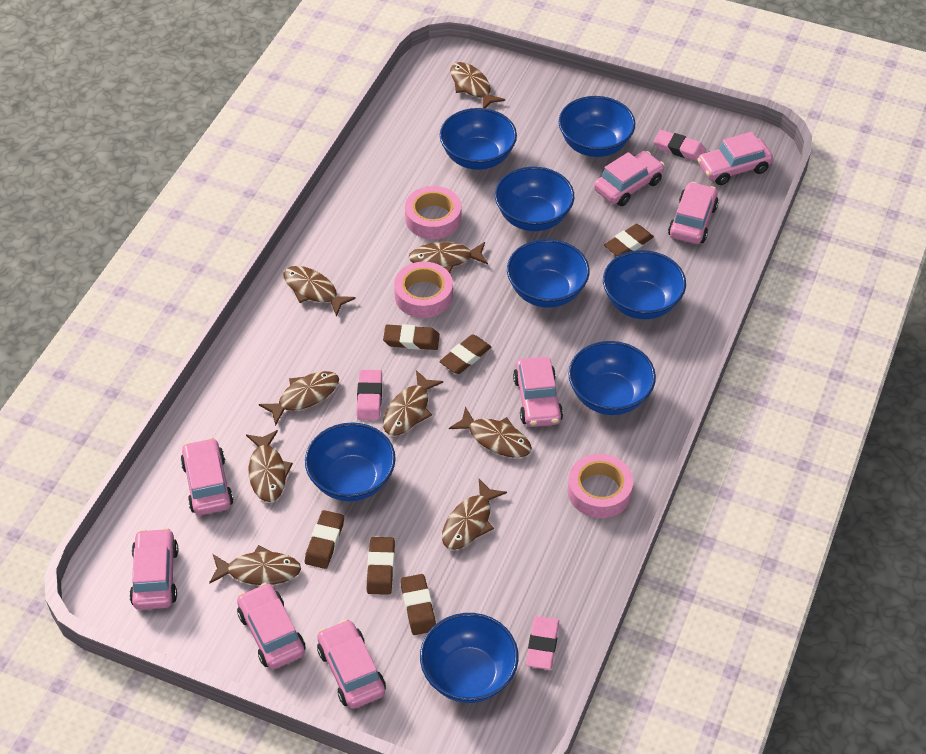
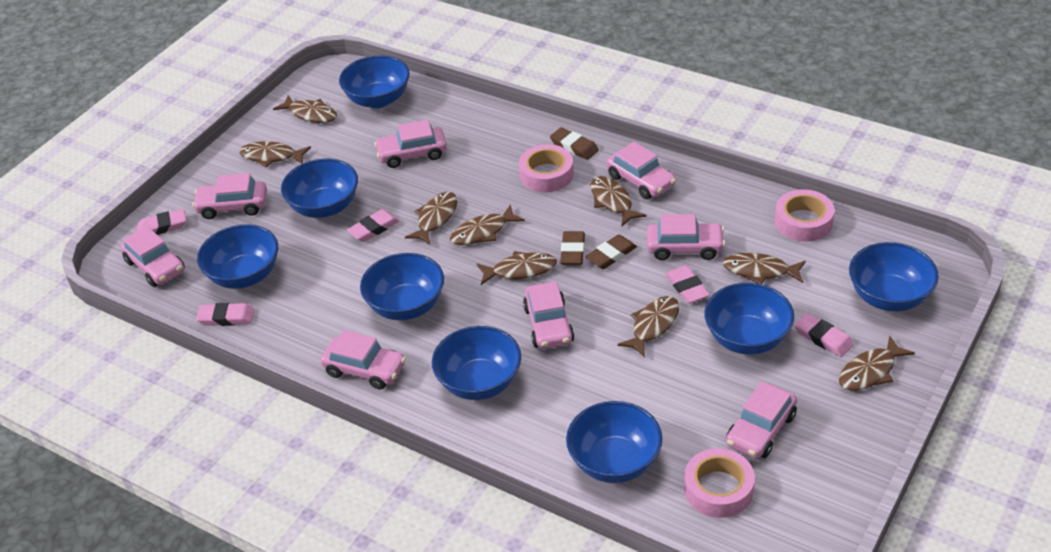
brown eraser: 6 -> 3
pink eraser: 3 -> 5

